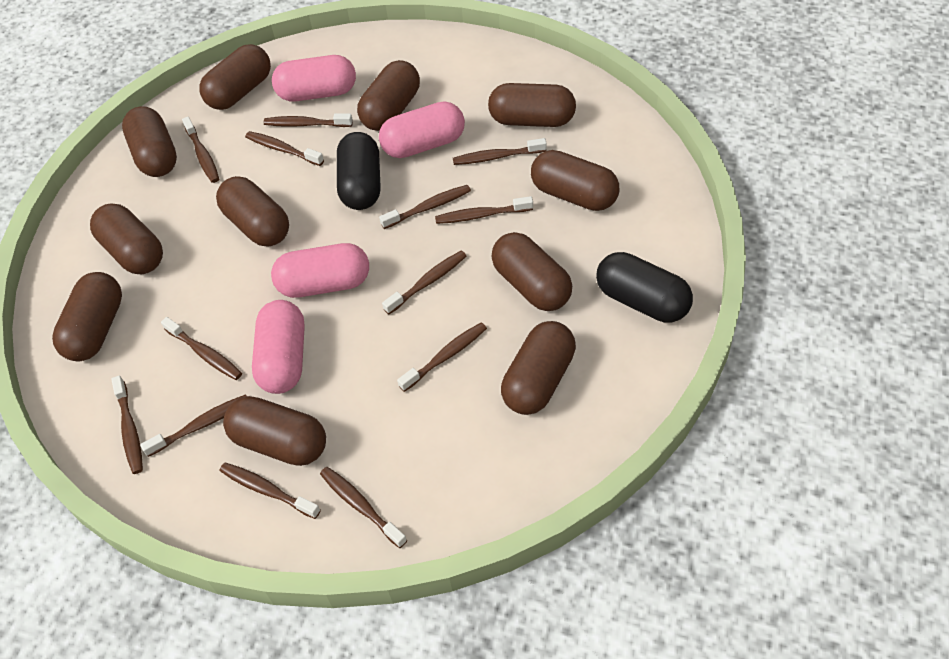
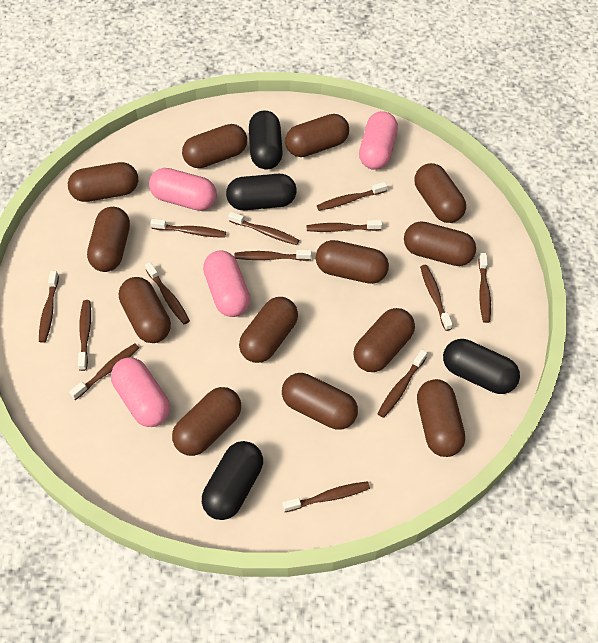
black capsule: 2 -> 4
brown capsule: 11 -> 13

